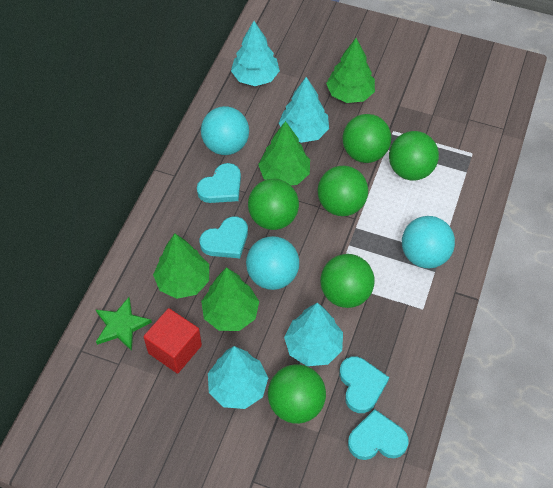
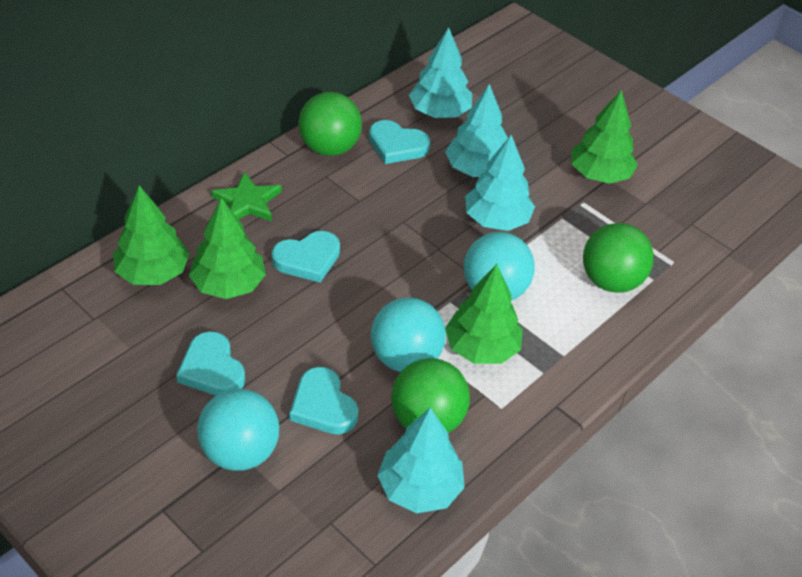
green ball: 6 -> 3
red cube: 1 -> 0

